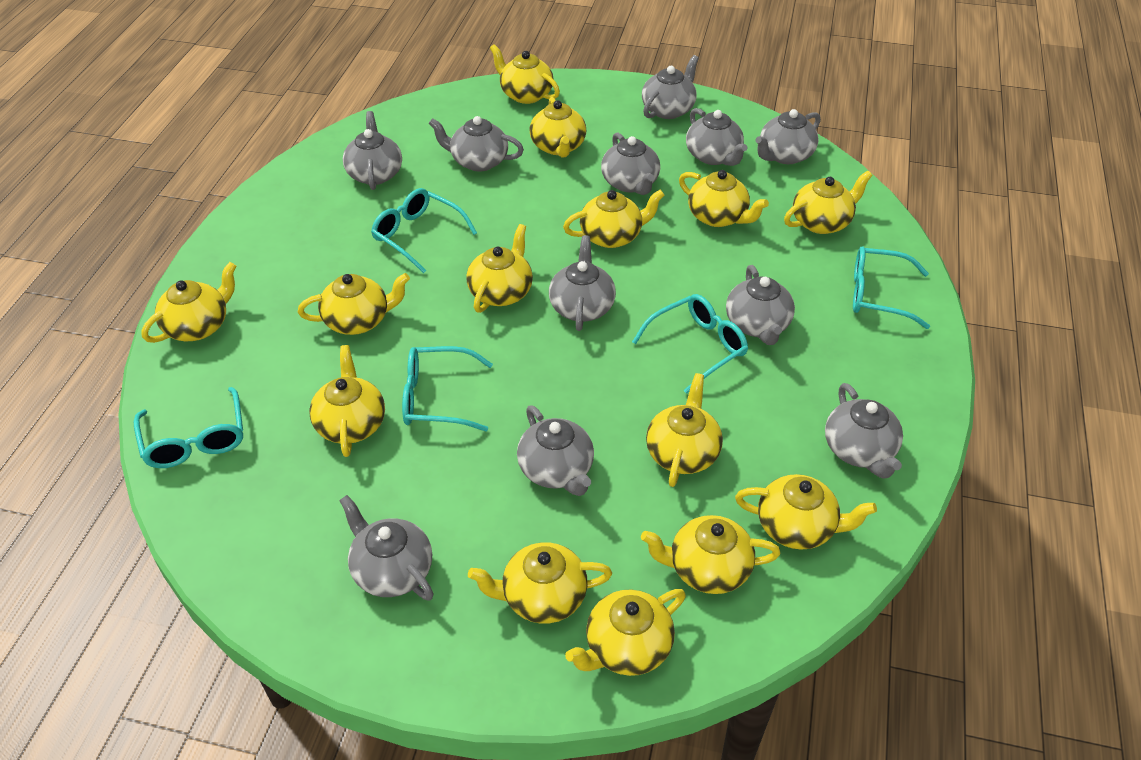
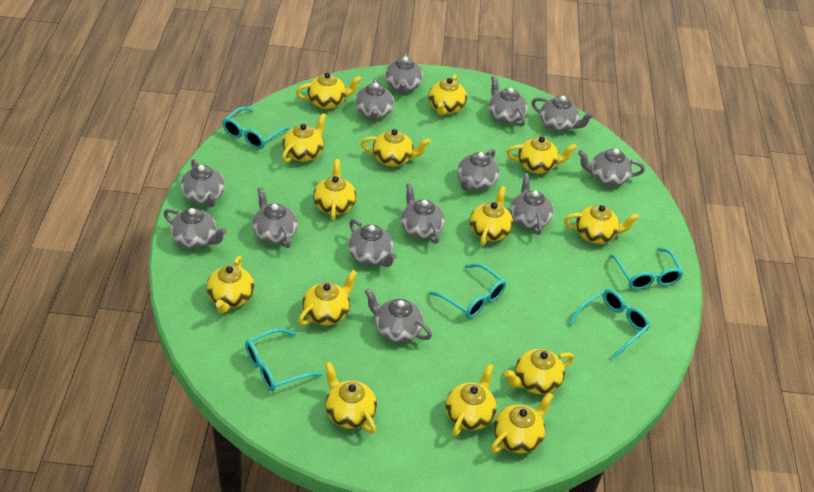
grey teapot: 11 -> 13

